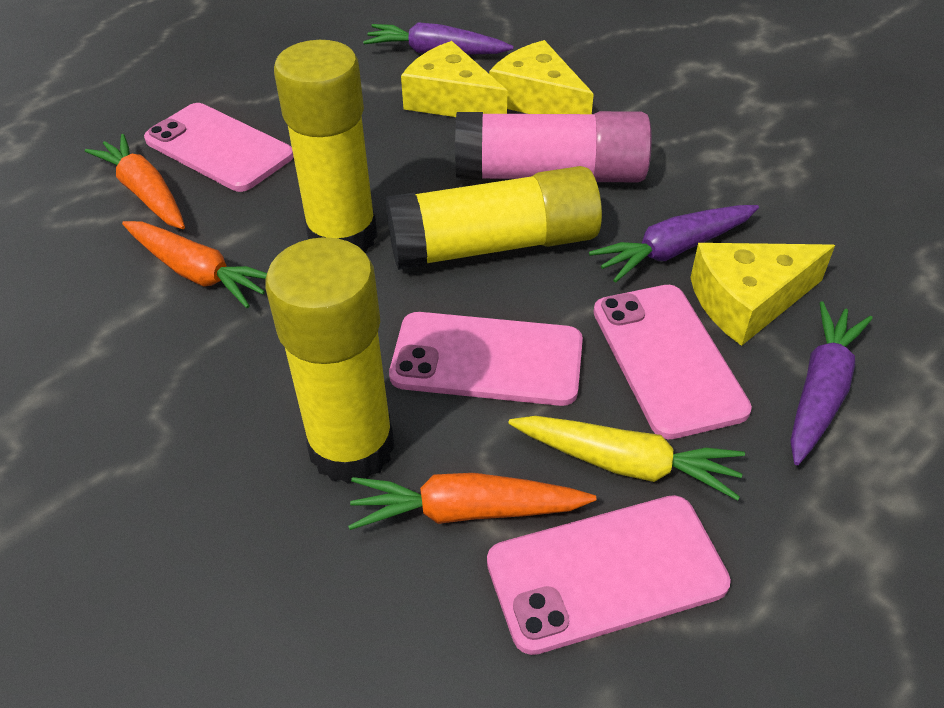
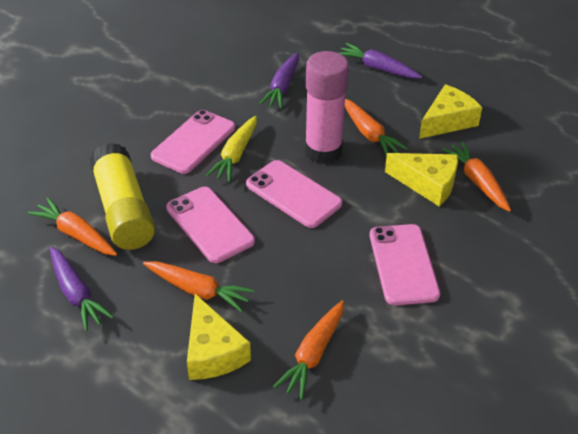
orange carrot: 3 -> 5
yellow glue stick: 3 -> 1

